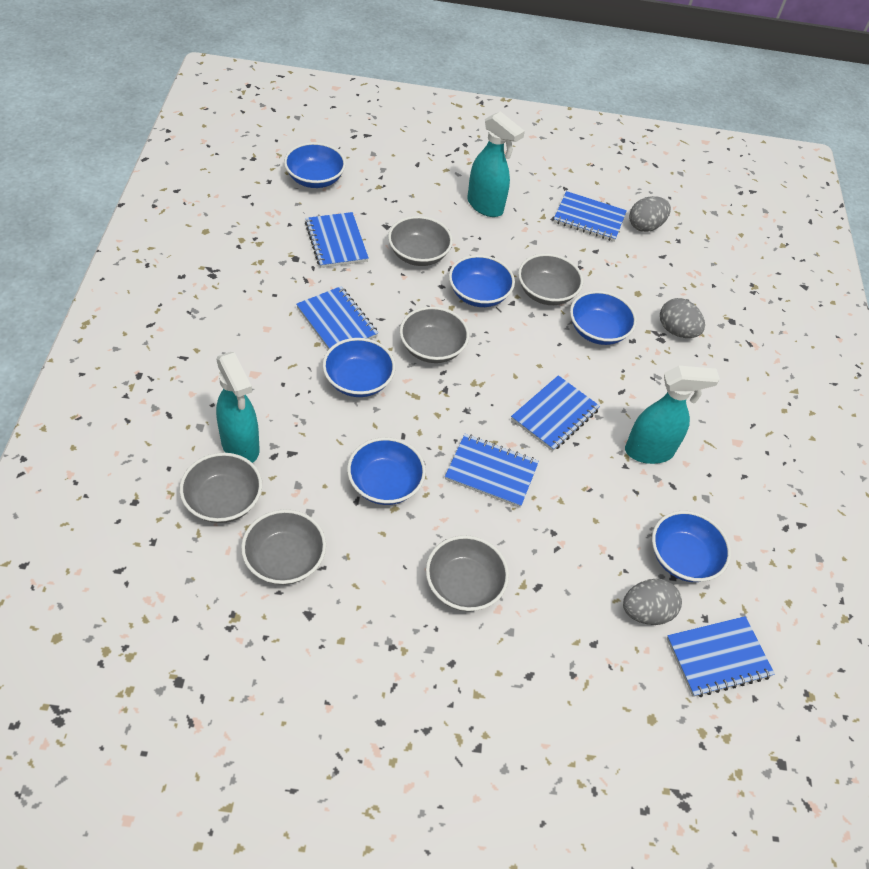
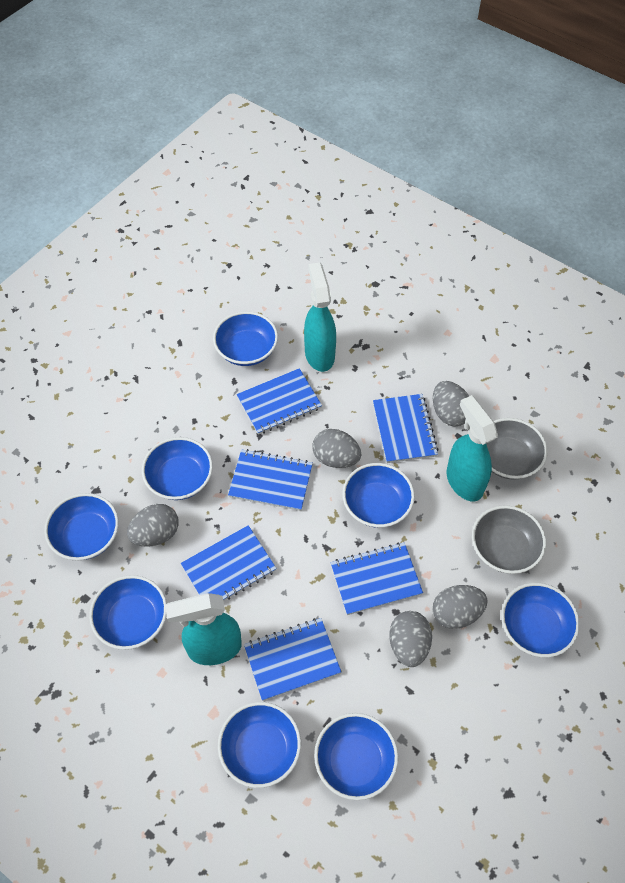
blue bowl: 6 -> 8
grey bowl: 6 -> 2
grey egg: 3 -> 5

